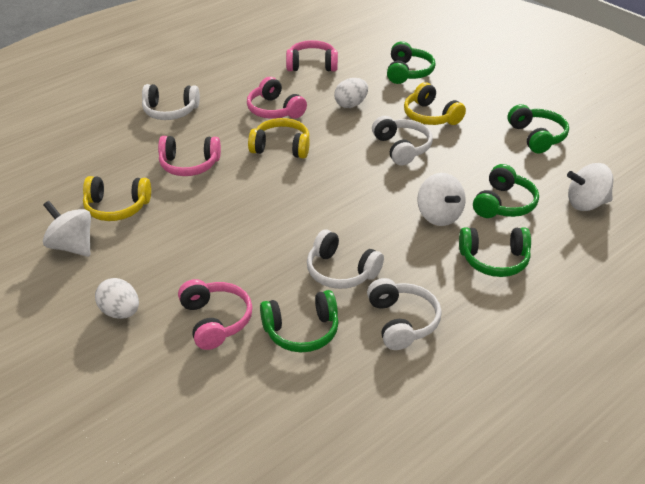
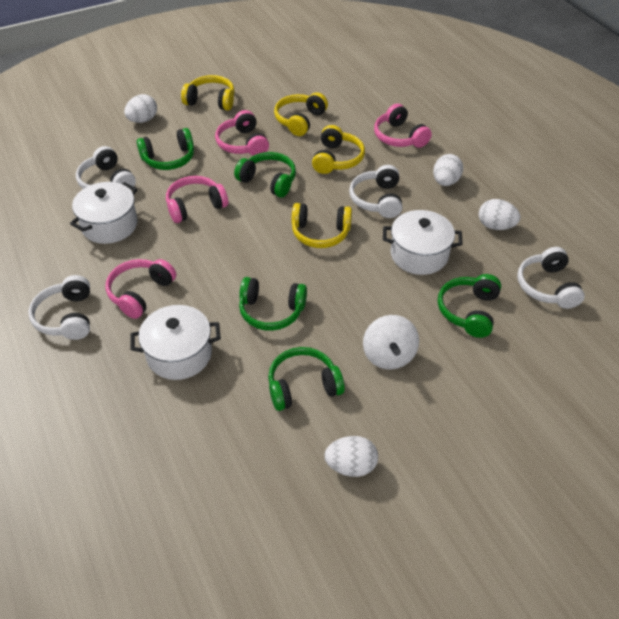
white egg: 2 -> 4
white pot: 0 -> 3
white spinning top: 3 -> 1
yellow headphones: 3 -> 4

